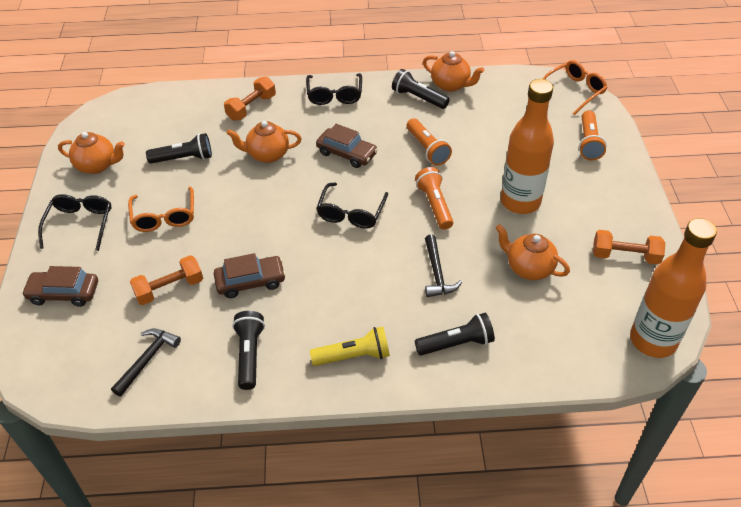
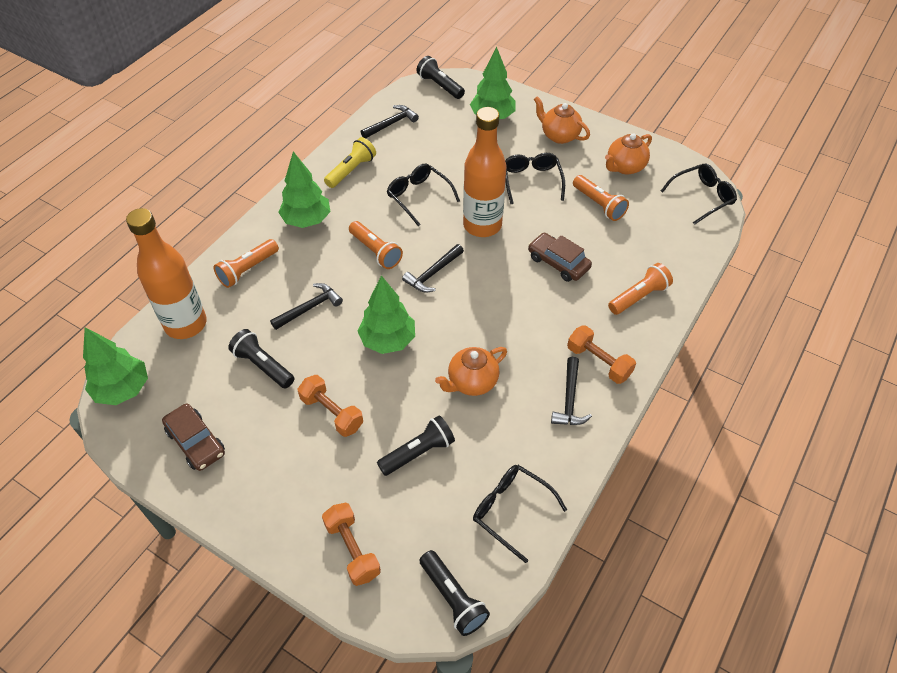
black glasses: 3 -> 4
black hammer: 2 -> 4
brown car: 3 -> 2
green tree: 0 -> 4
orange flashlight: 3 -> 4
orange glasses: 2 -> 0
orange teapot: 4 -> 3

